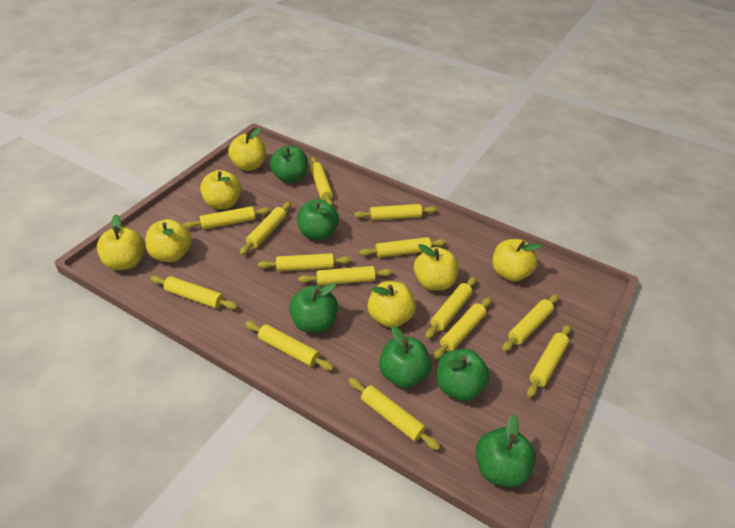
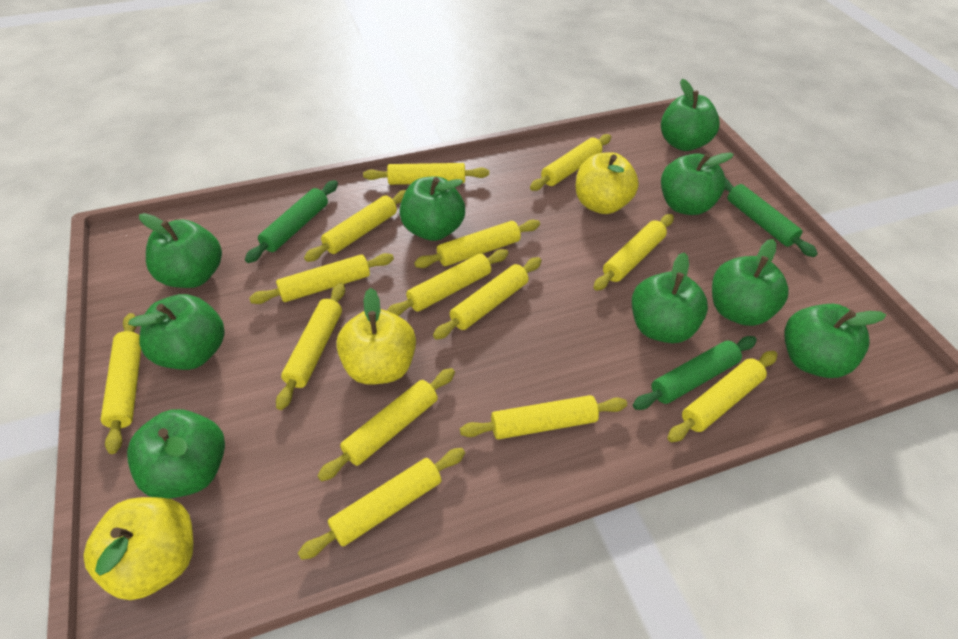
green apple: 6 -> 9
green rolling pin: 0 -> 3
yellow apple: 7 -> 3

